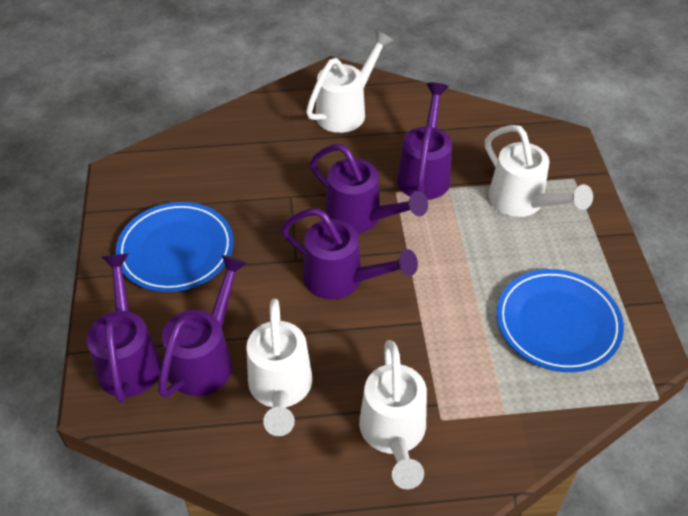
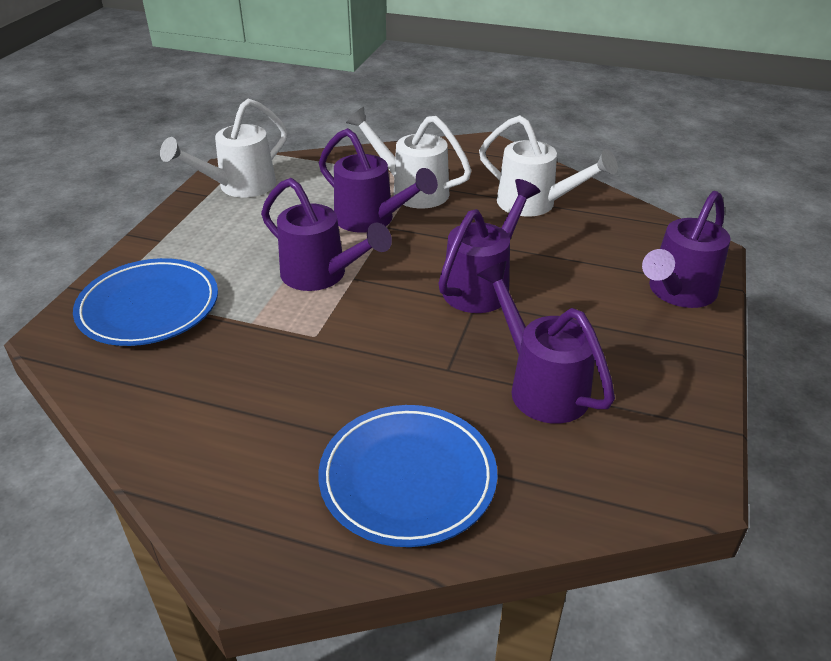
white watering can: 4 -> 3

